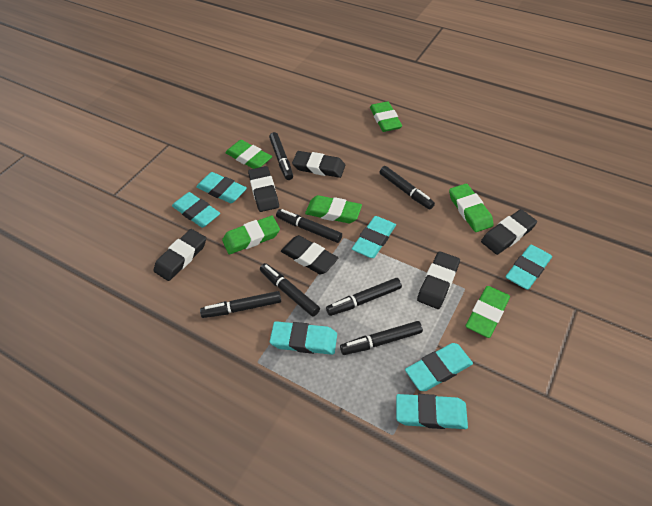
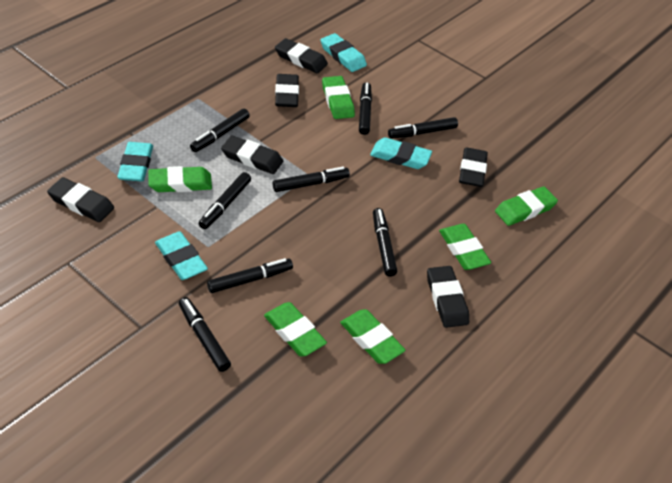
black marker: 7 -> 8
turquoise eraser: 7 -> 4

